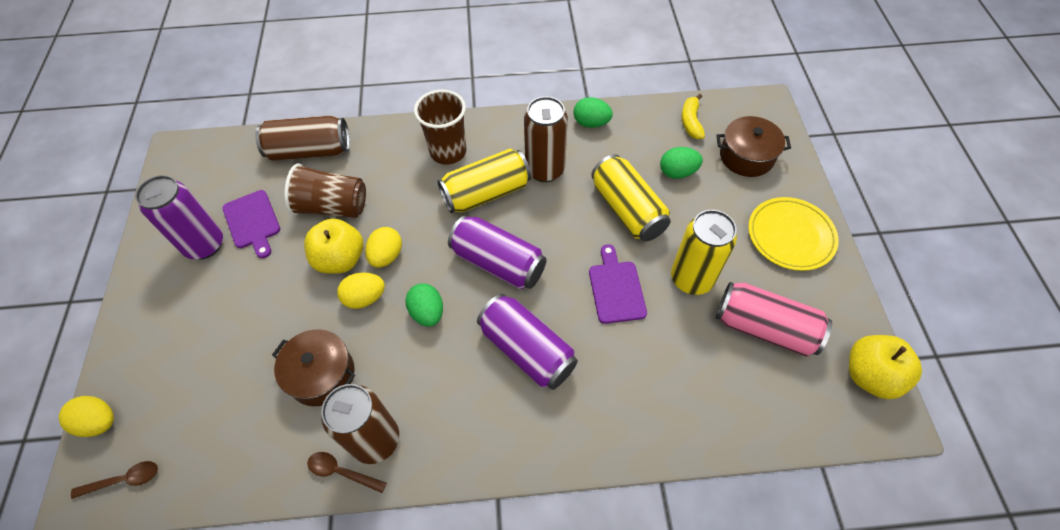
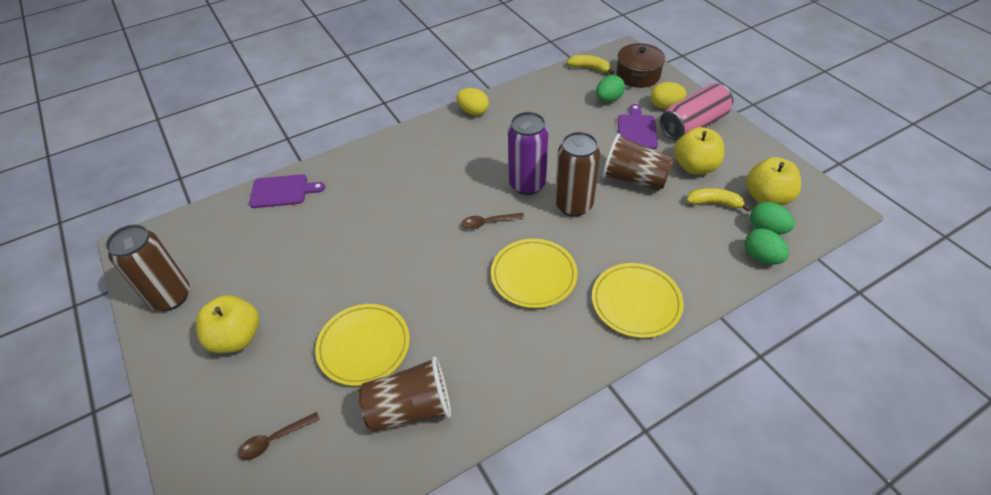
brown can: 3 -> 2
brown pot: 2 -> 1
purple can: 3 -> 1
yellow apple: 2 -> 3
yellow banana: 1 -> 2
yellow can: 3 -> 0
yellow egg: 3 -> 2
yellow plate: 1 -> 3

